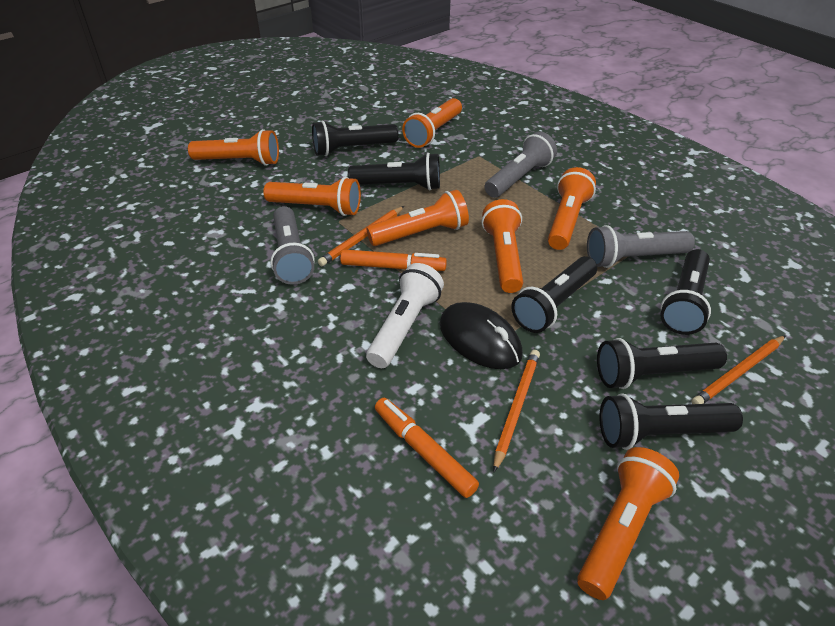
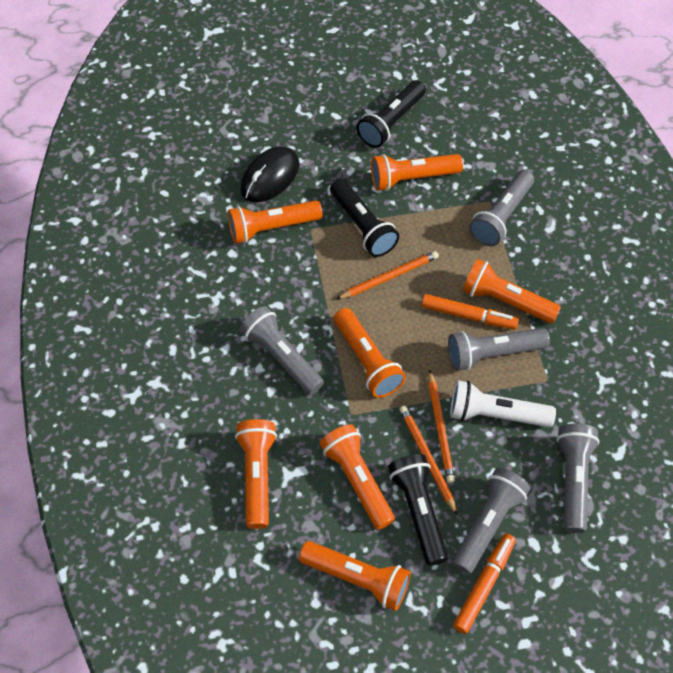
black flashlight: 6 -> 3
grey flashlight: 3 -> 5

